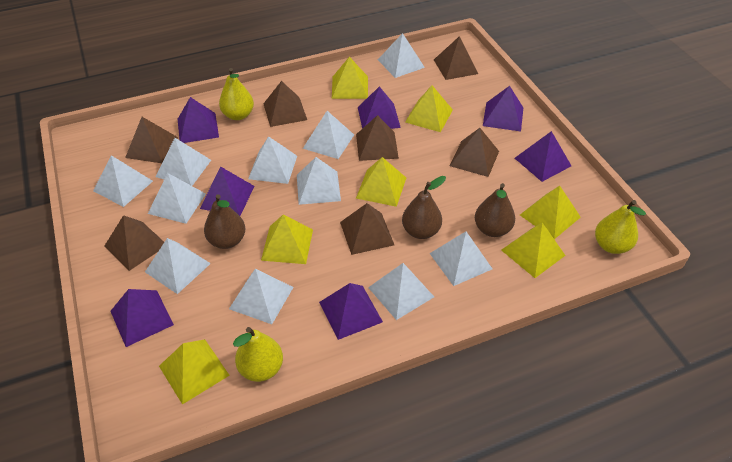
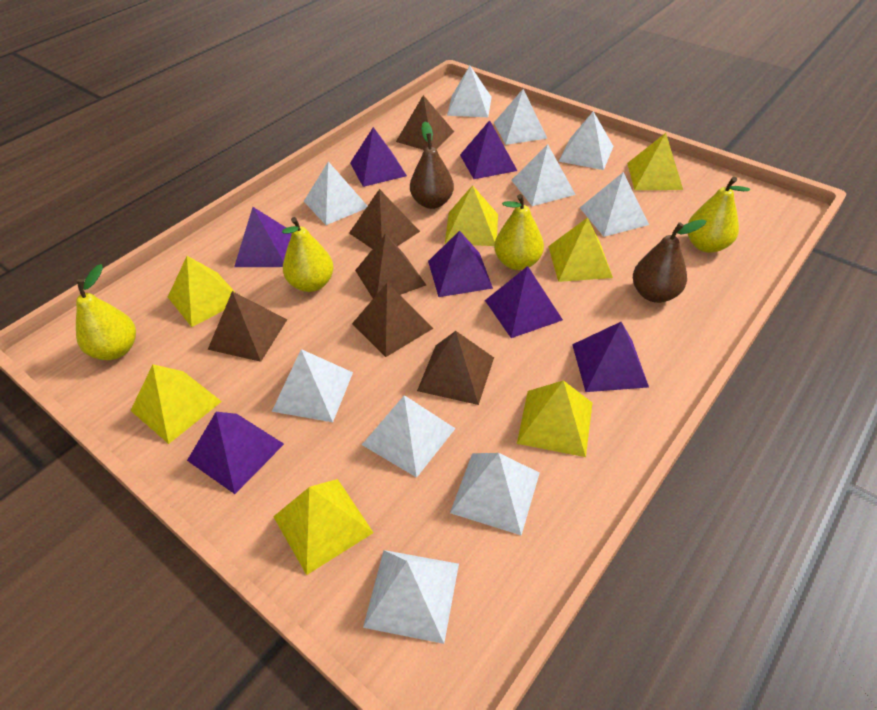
brown pear: 3 -> 2
brown pyramid: 7 -> 6
white pyramid: 11 -> 10
yellow pear: 3 -> 4

